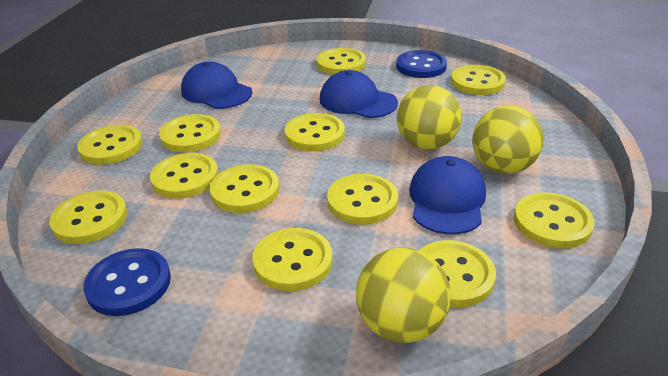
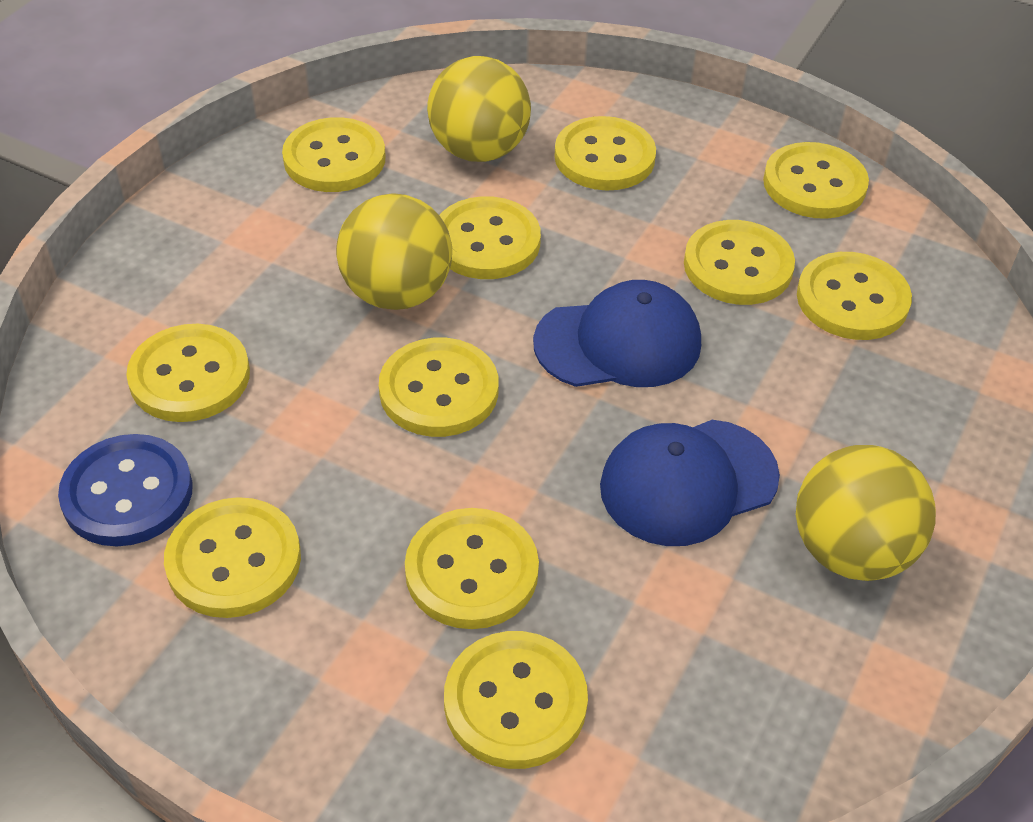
blue button: 2 -> 1
blue cap: 3 -> 2
yellow button: 12 -> 11

